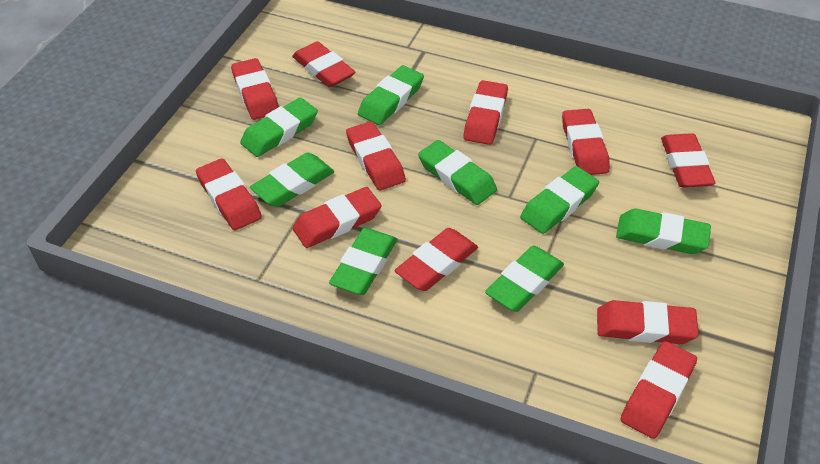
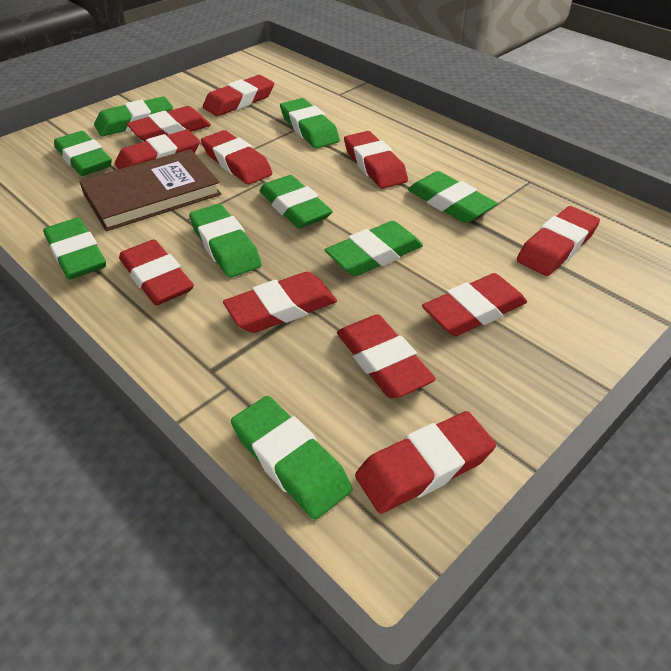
brown book: 0 -> 1
green eraser: 8 -> 9

